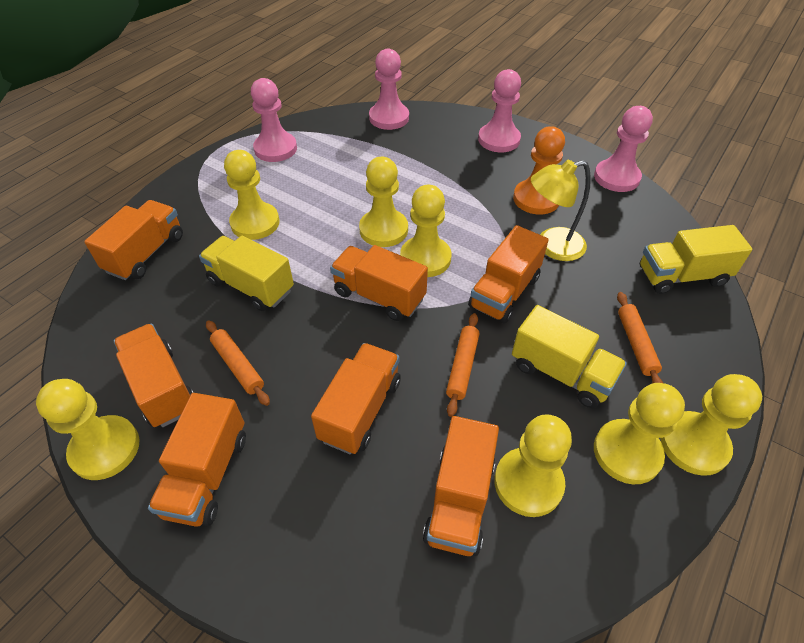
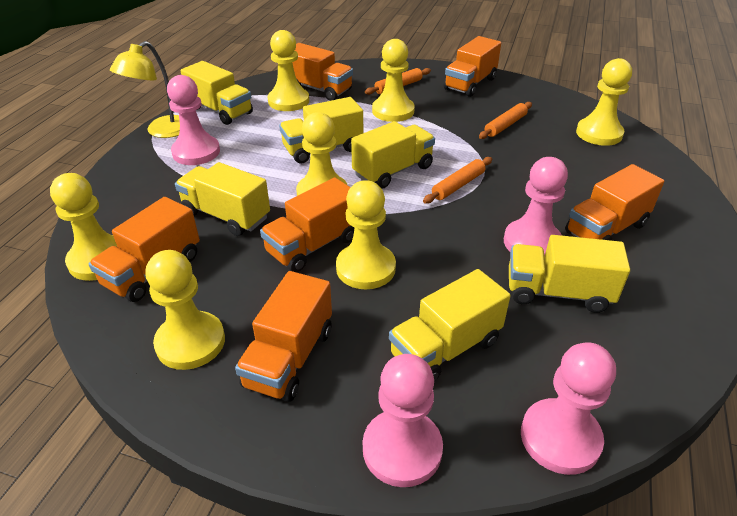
orange pawn: 1 -> 0
orange truck: 7 -> 6
yellow truck: 3 -> 6

